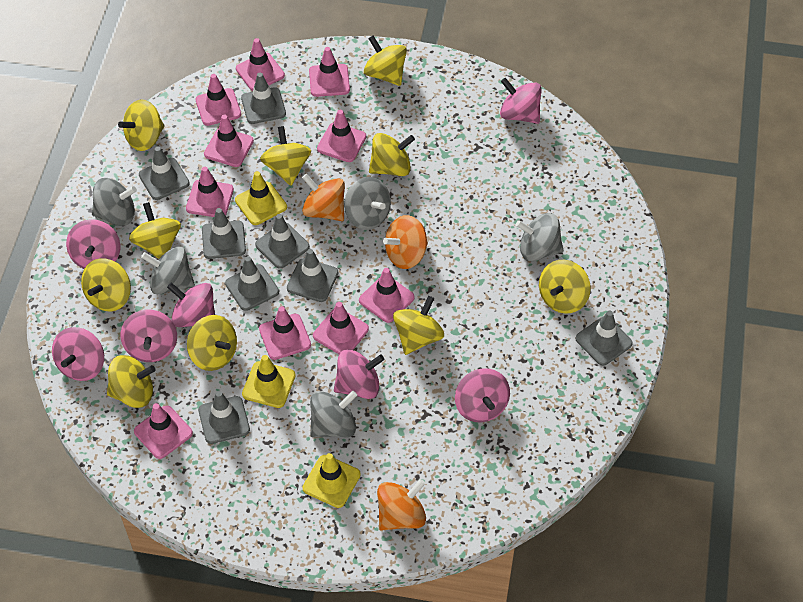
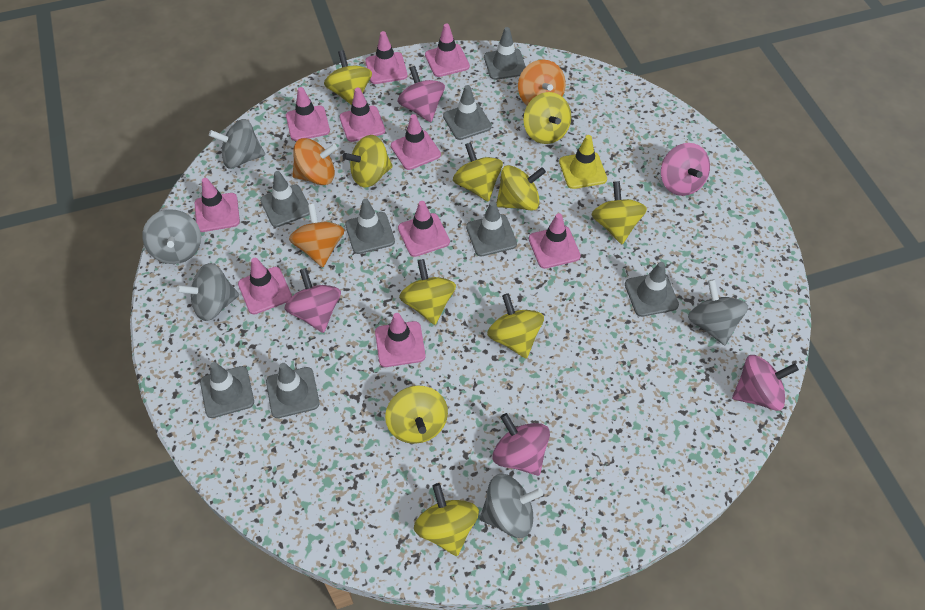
pink spinning top: 7 -> 5
yellow traffic cone: 3 -> 1

